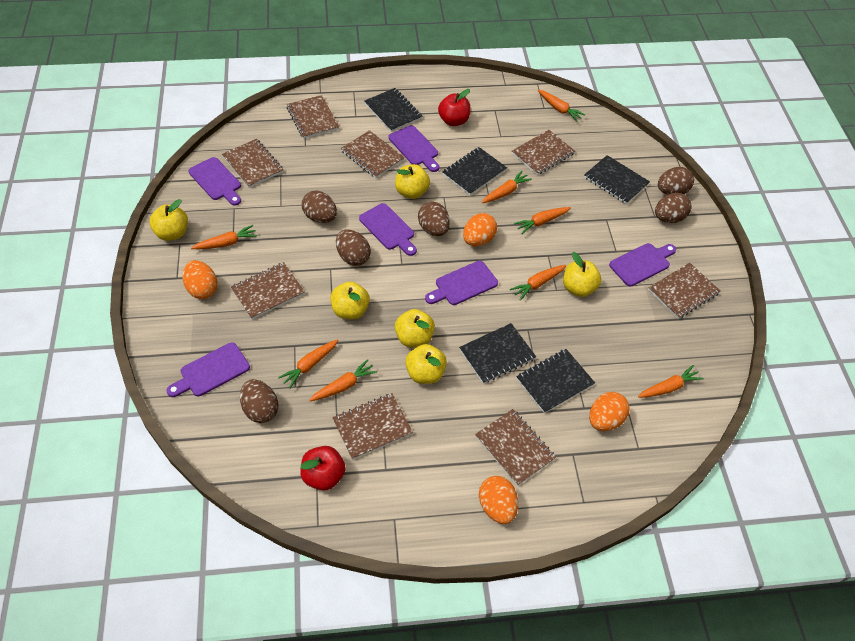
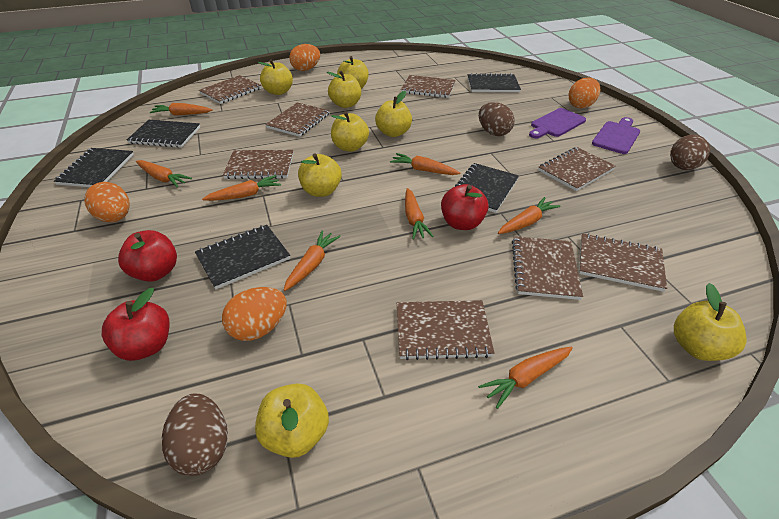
brown egg: 6 -> 3
purple cutting board: 6 -> 2
red apple: 2 -> 3
yellow apple: 6 -> 8

